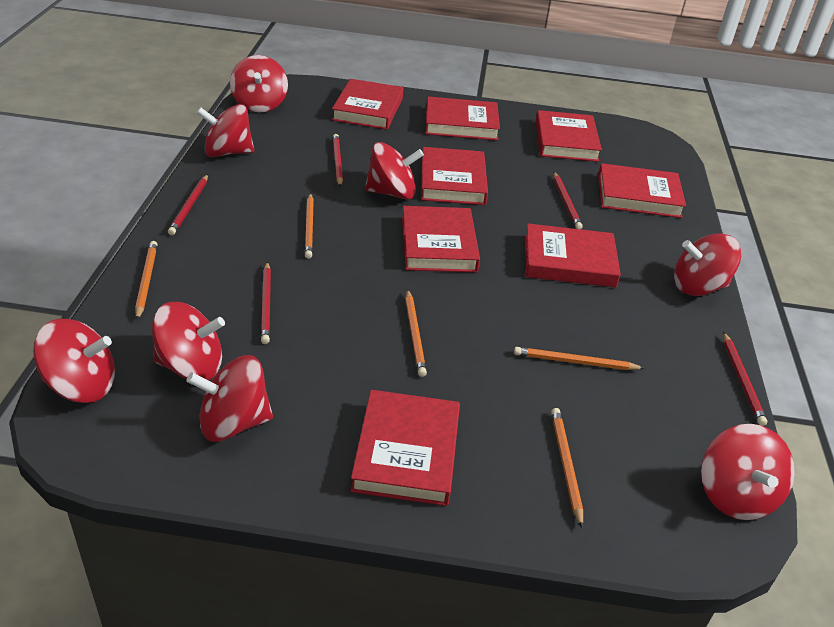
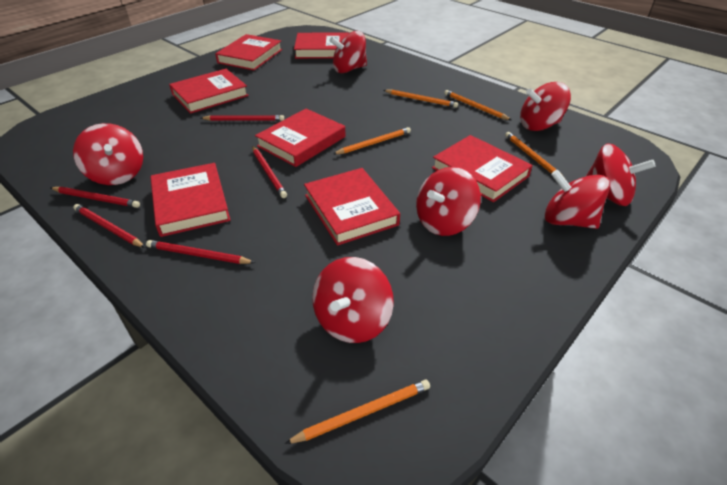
red book: 8 -> 7
red spinning top: 8 -> 7

